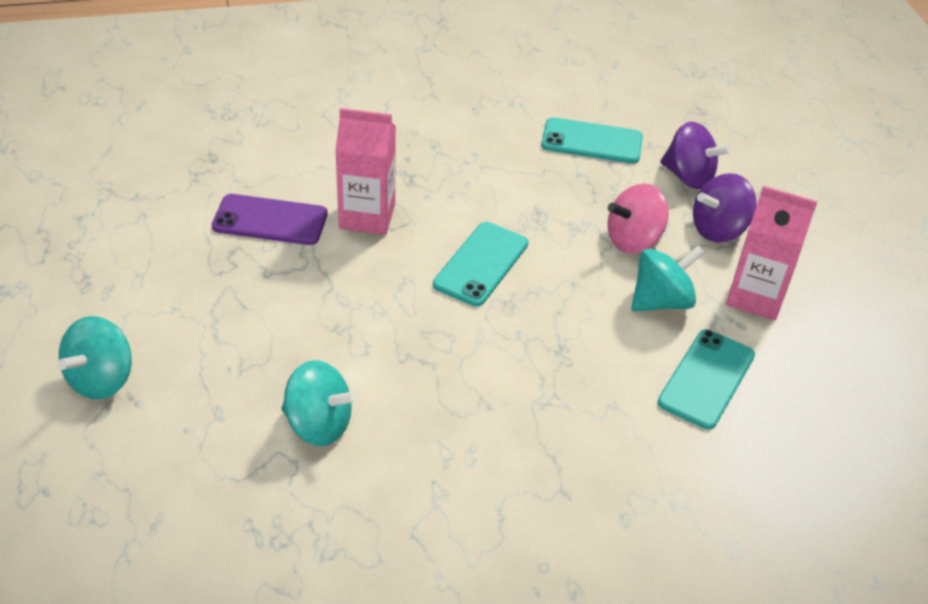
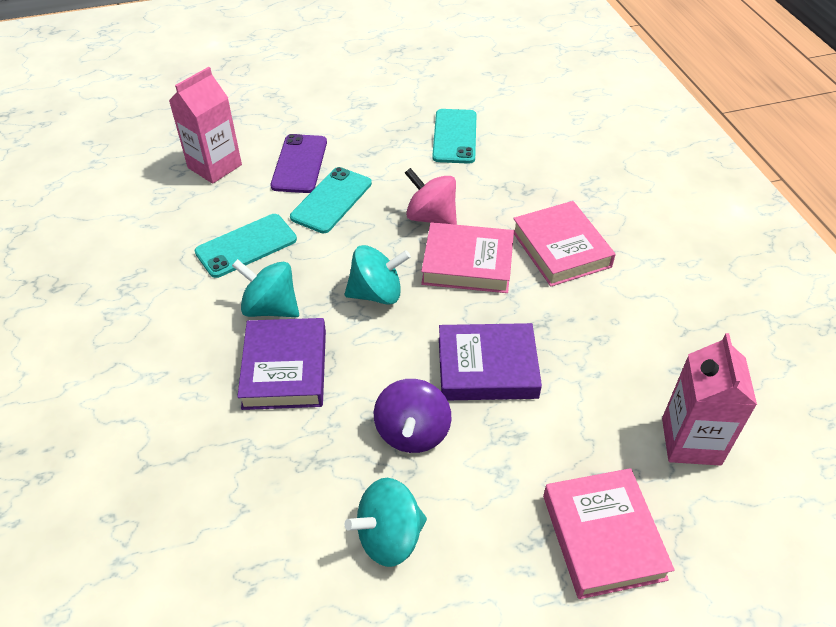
pink book: 0 -> 3
purple book: 0 -> 2
purple spinning top: 2 -> 1

